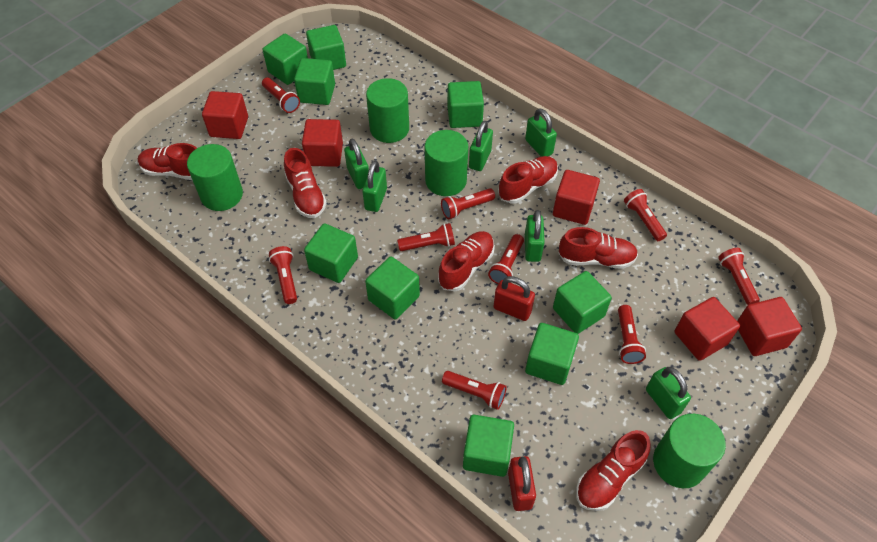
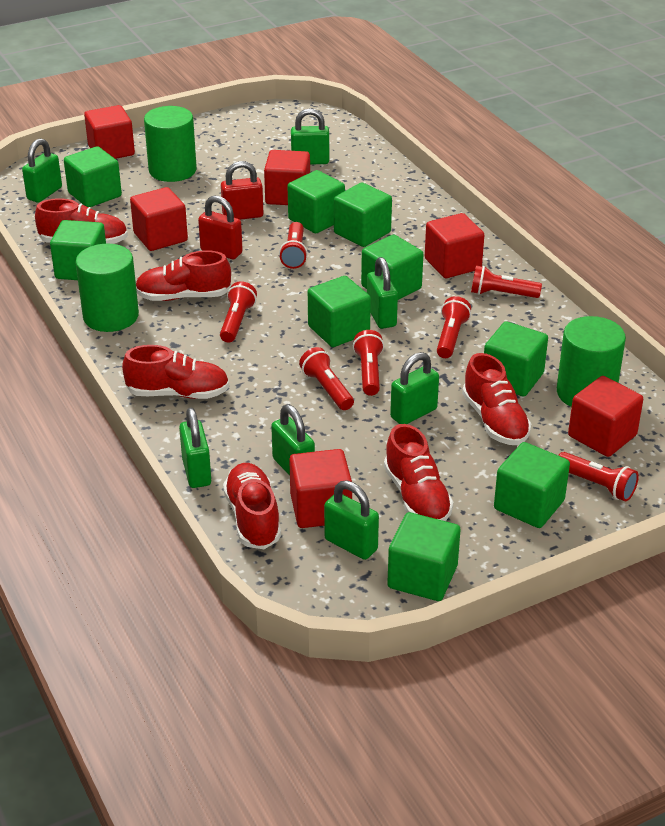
green cylinder: 4 -> 3
green padlock: 6 -> 7
red cube: 5 -> 6
red flashlight: 9 -> 7

